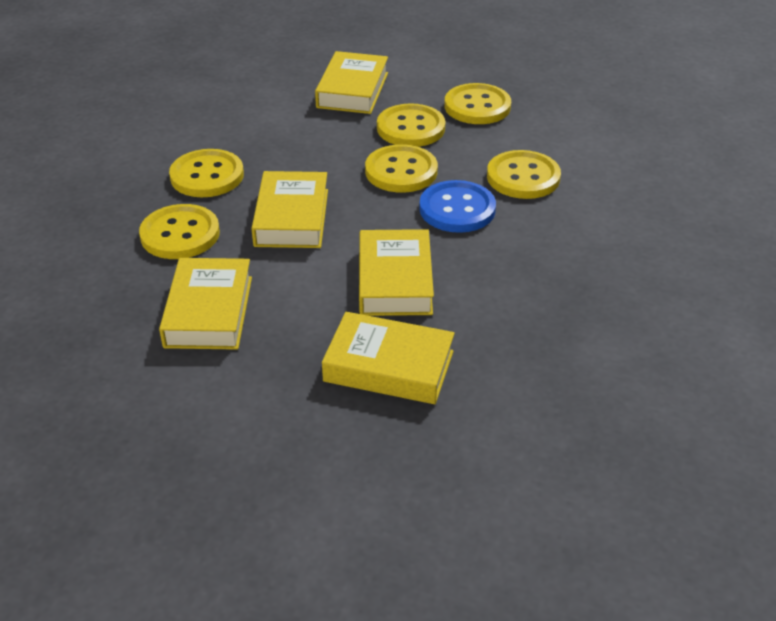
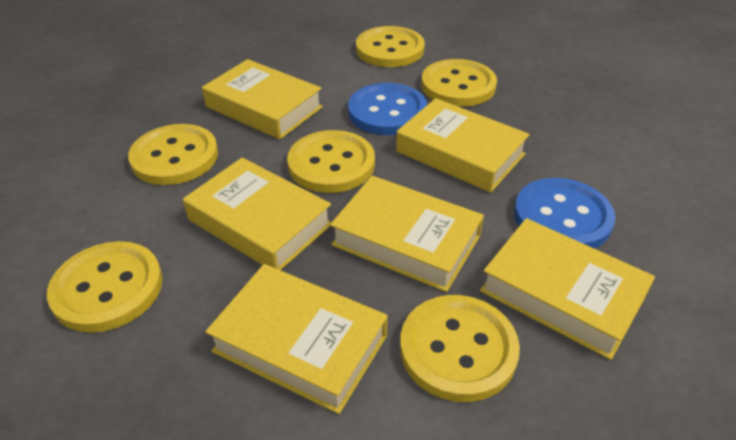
blue button: 1 -> 2
yellow book: 5 -> 6

